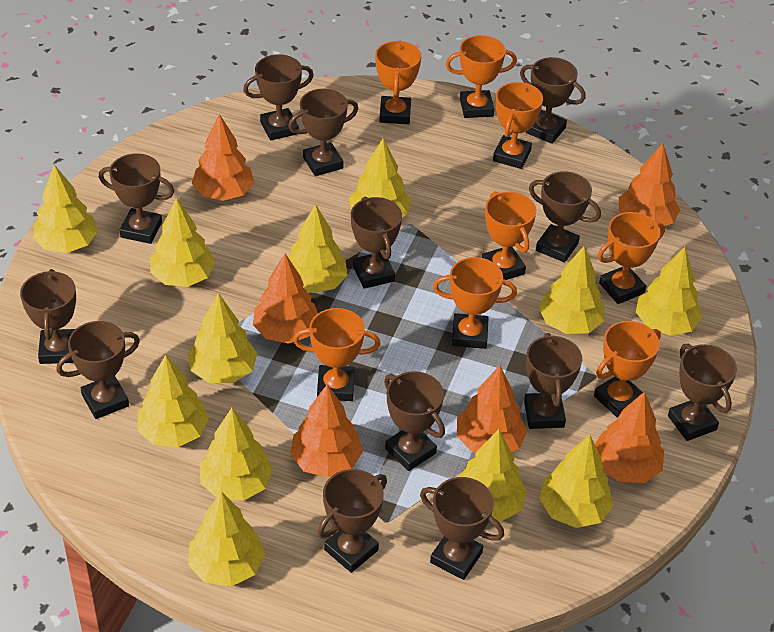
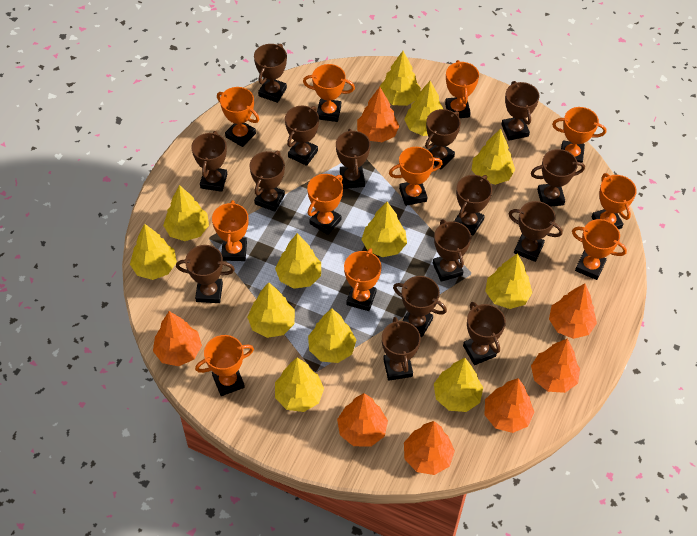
brown trophy: 13 -> 15
orange tree: 6 -> 7
orange trophy: 8 -> 11

